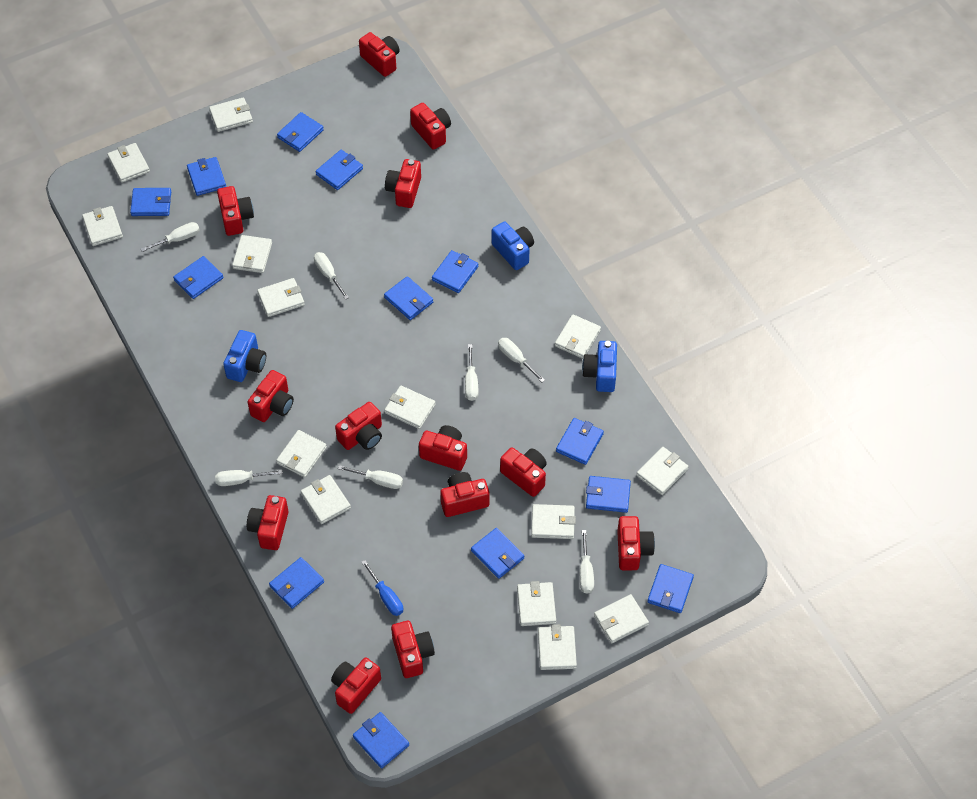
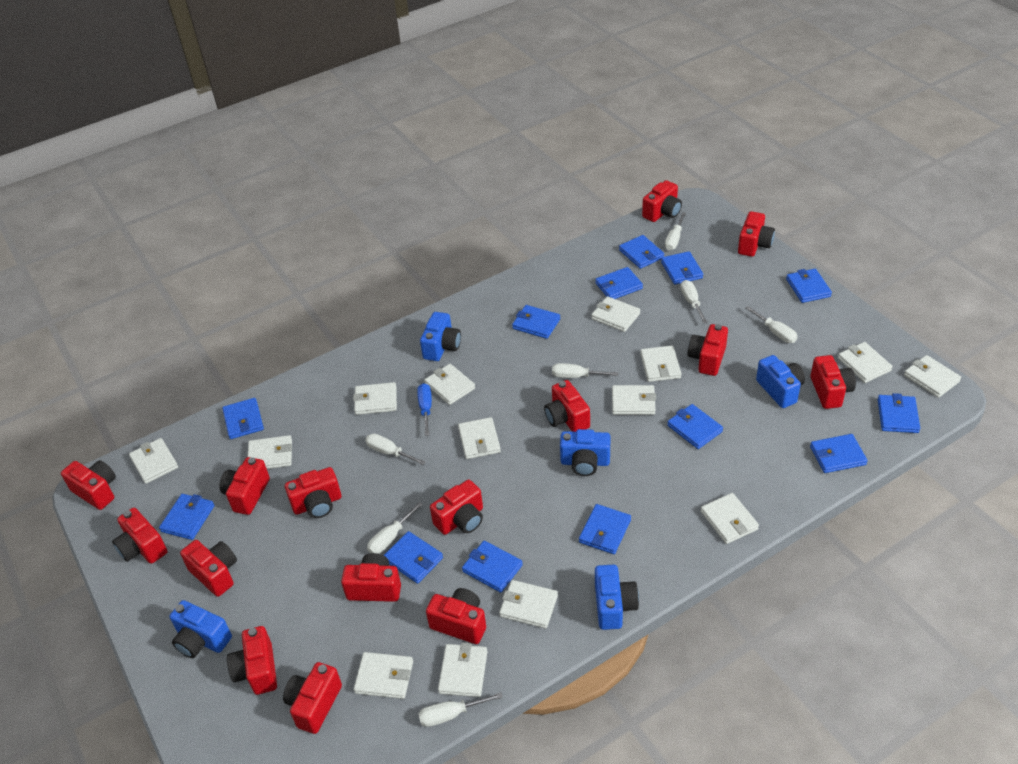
blue camera: 3 -> 5
red camera: 13 -> 15

